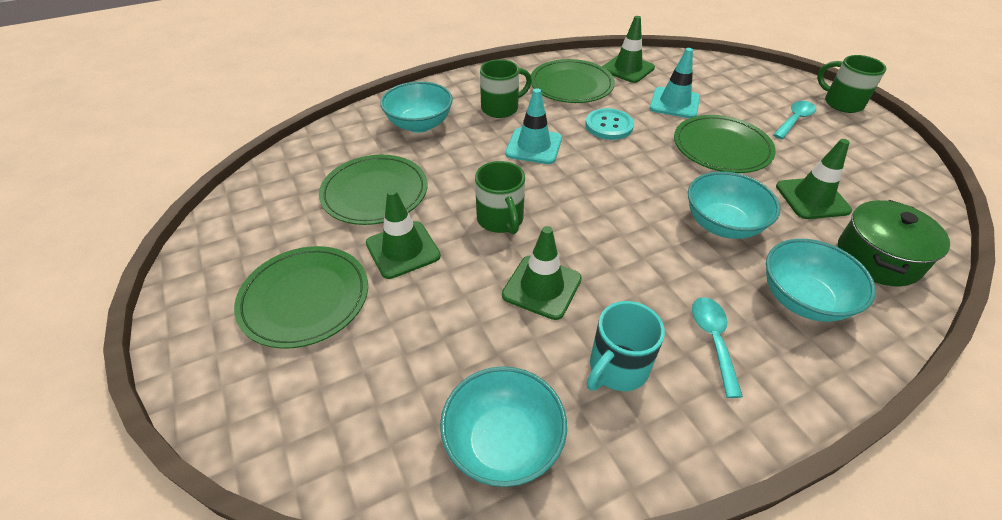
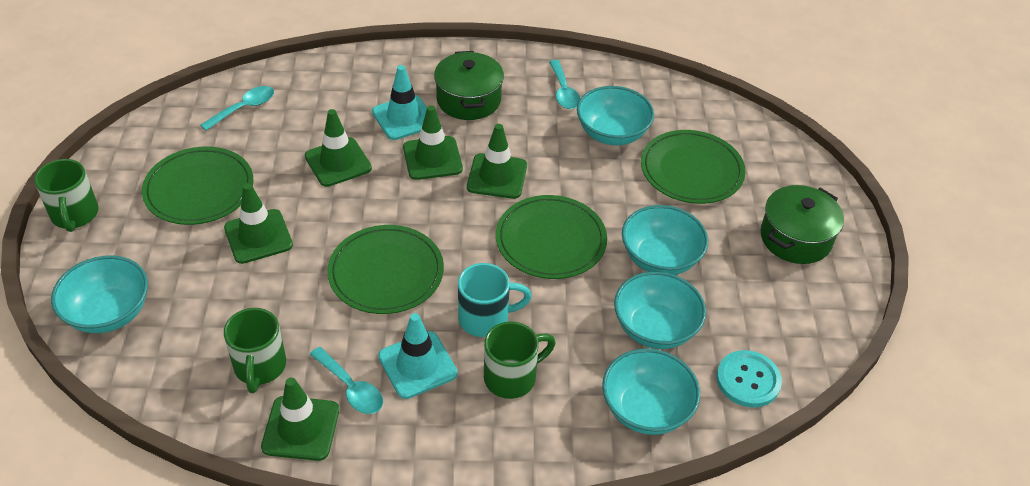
green pot: 1 -> 2
green traffic cone: 4 -> 5
turquoise bowl: 4 -> 5
turquoise spoon: 2 -> 3

